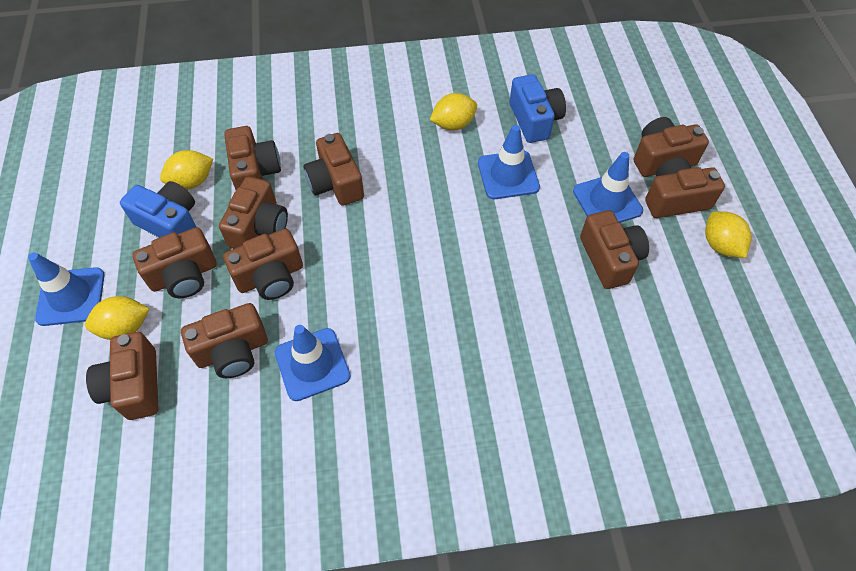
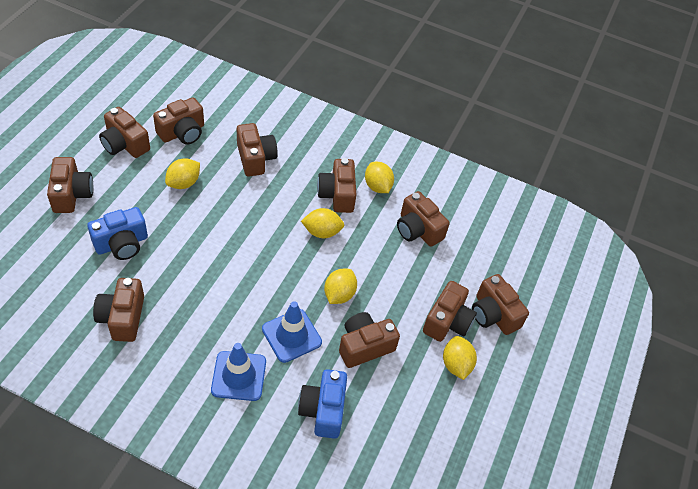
blue traffic cone: 4 -> 2
yellow lemon: 4 -> 5

